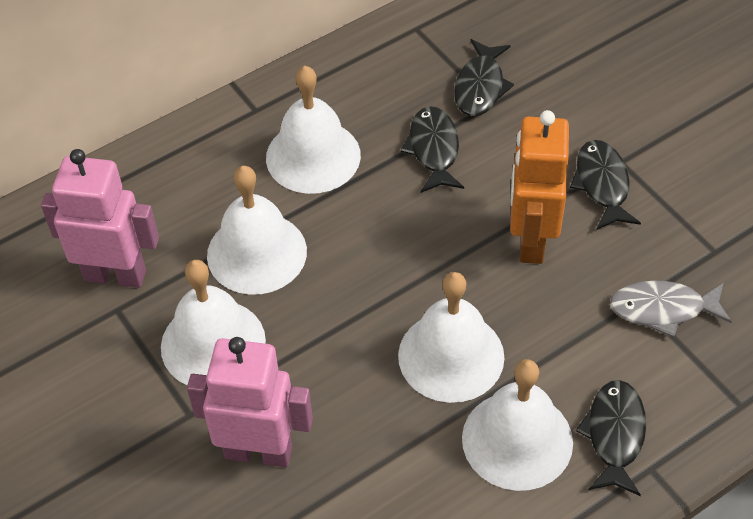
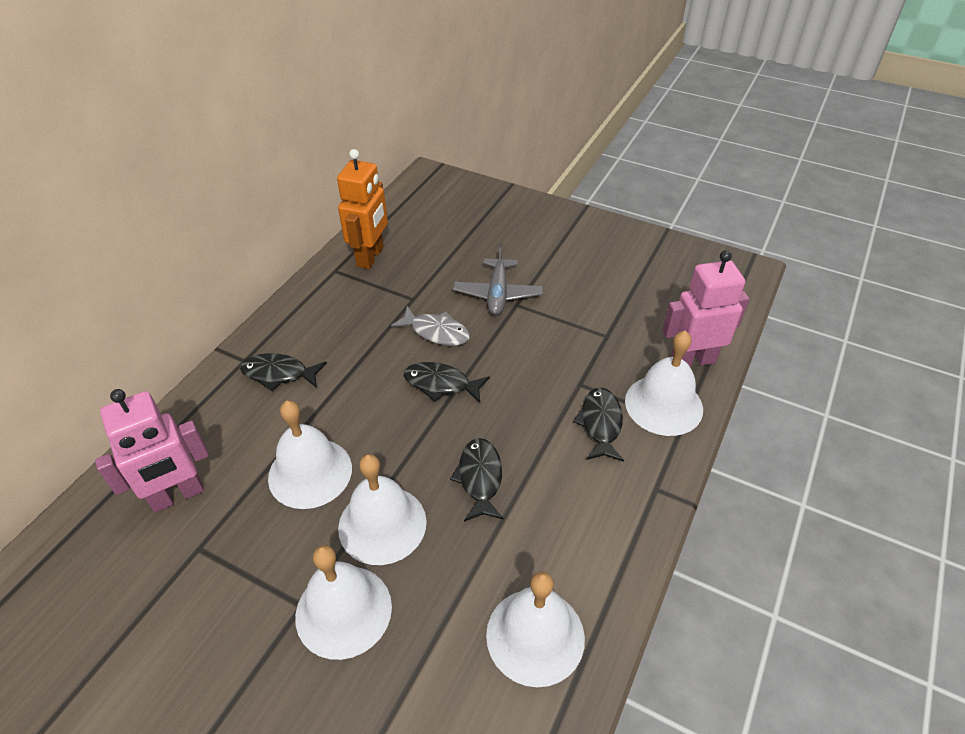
grey plane: 0 -> 1

